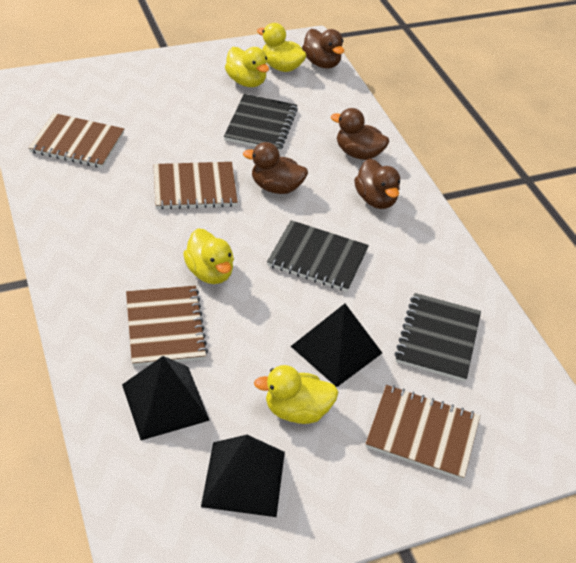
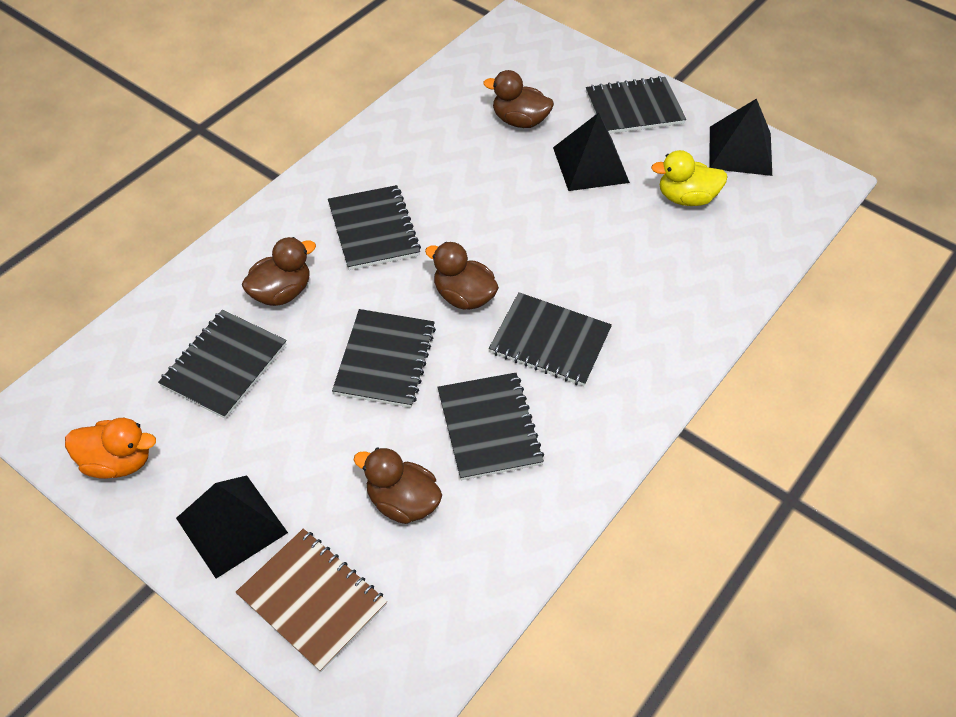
black notebook: 3 -> 6
brown notebook: 4 -> 1
orange duck: 0 -> 1
yellow duck: 4 -> 1

